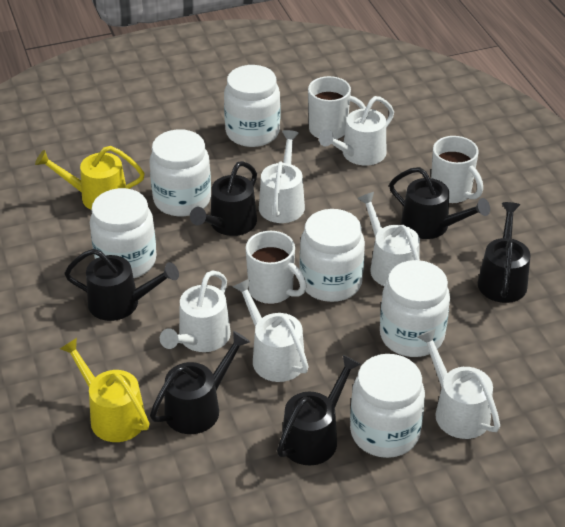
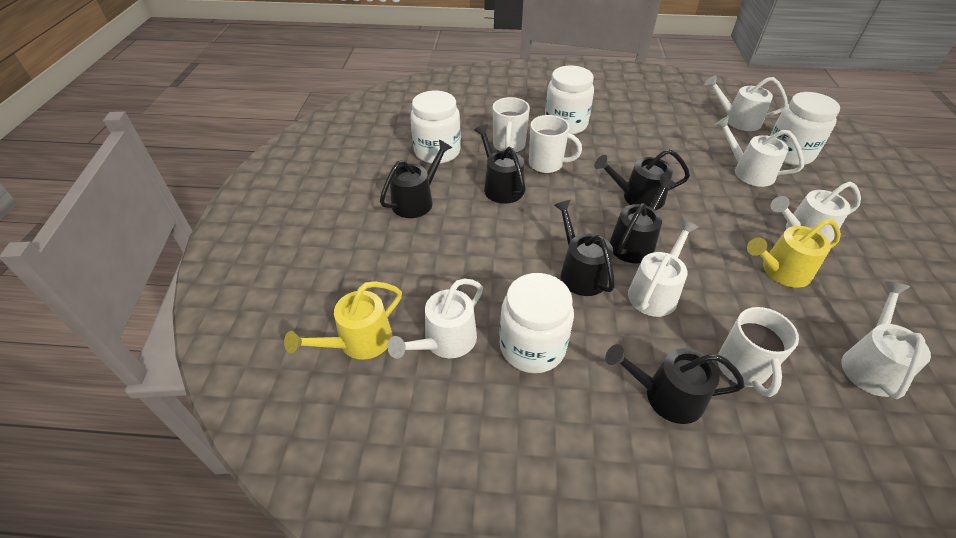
white jar: 6 -> 4

